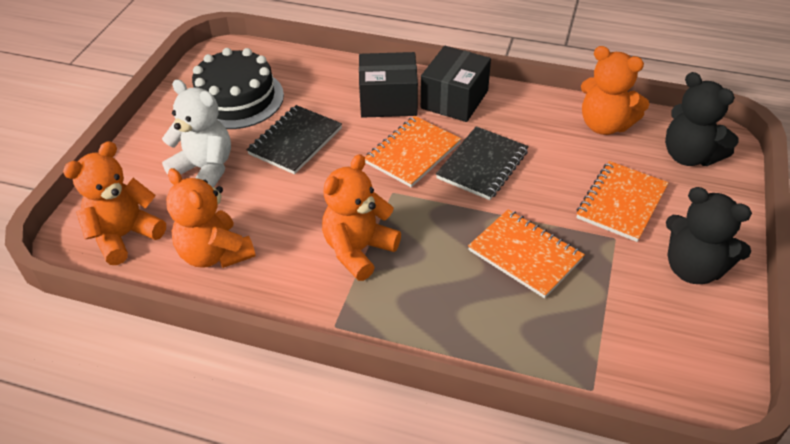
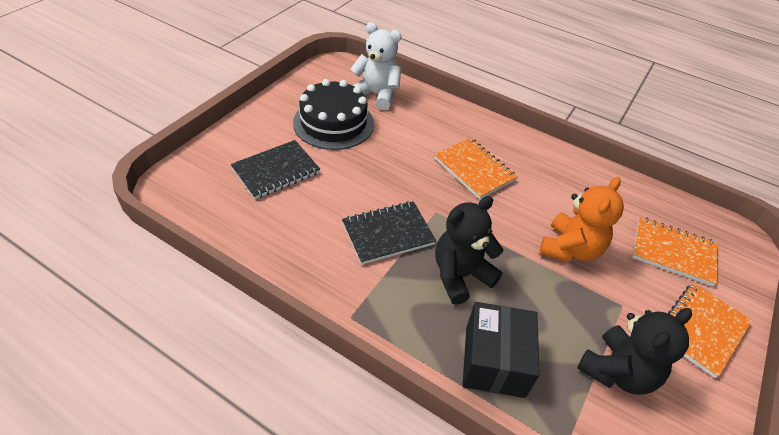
black box: 2 -> 1
orange teddy bear: 4 -> 1

